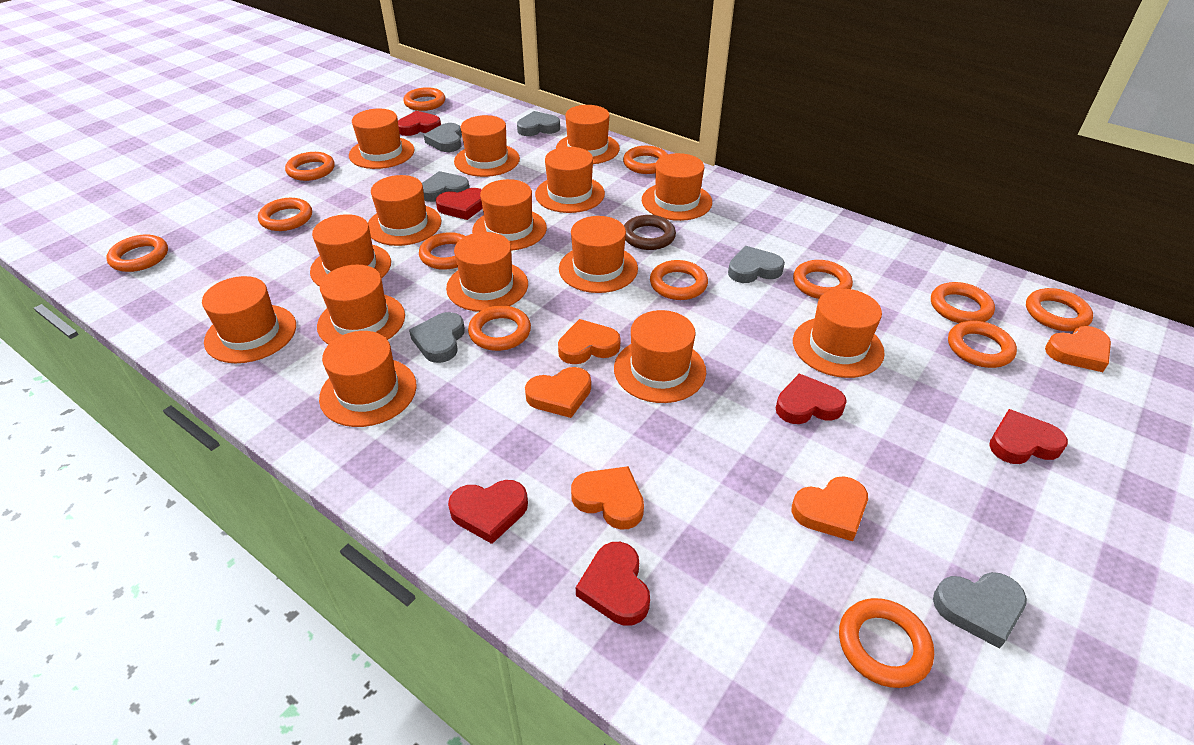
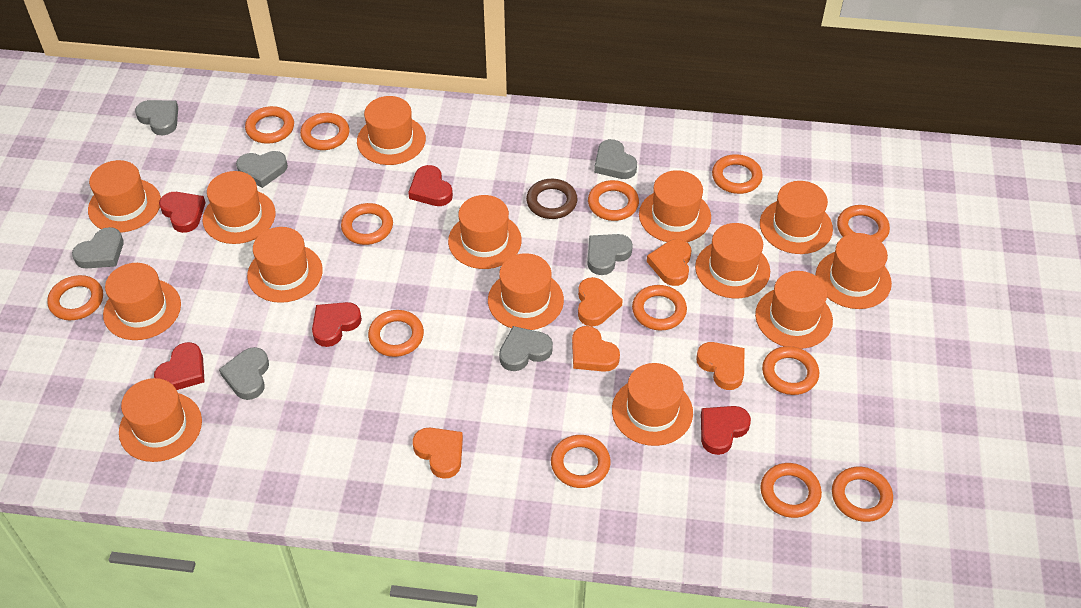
grey heart: 6 -> 7
orange hat: 15 -> 14
red heart: 6 -> 5

